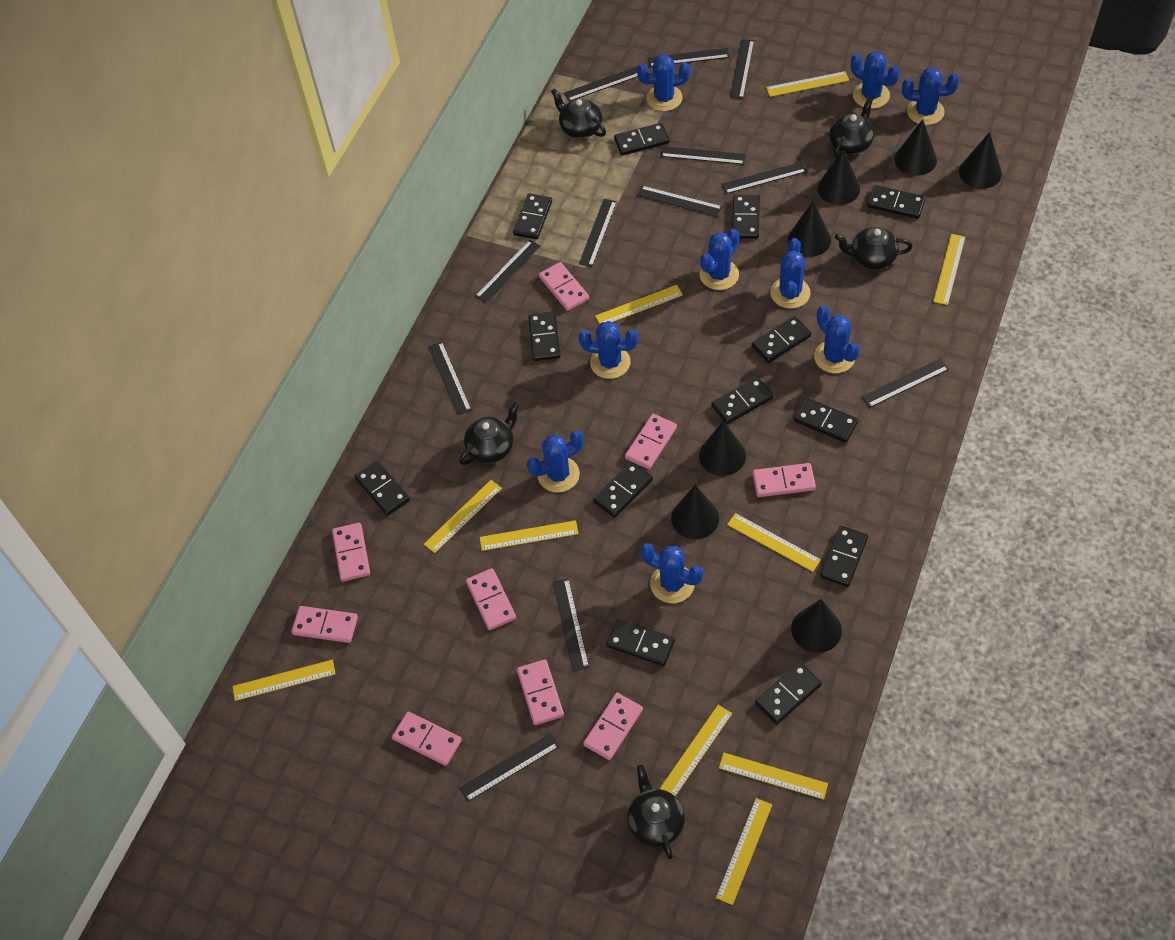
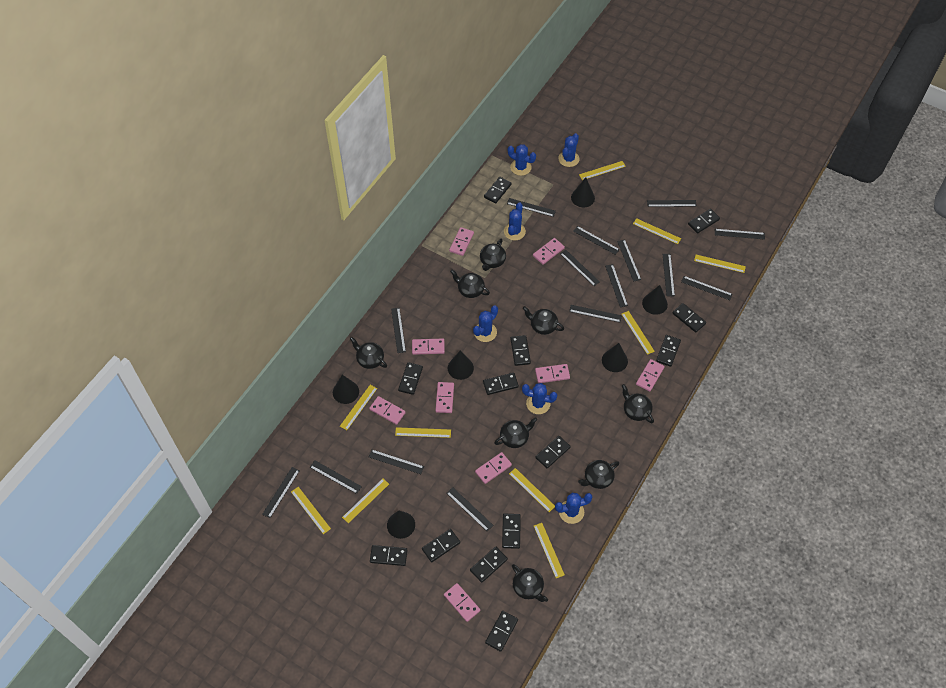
black cone: 7 -> 6
black ruler: 12 -> 15
black teapot: 5 -> 8
blue cactus: 9 -> 6

